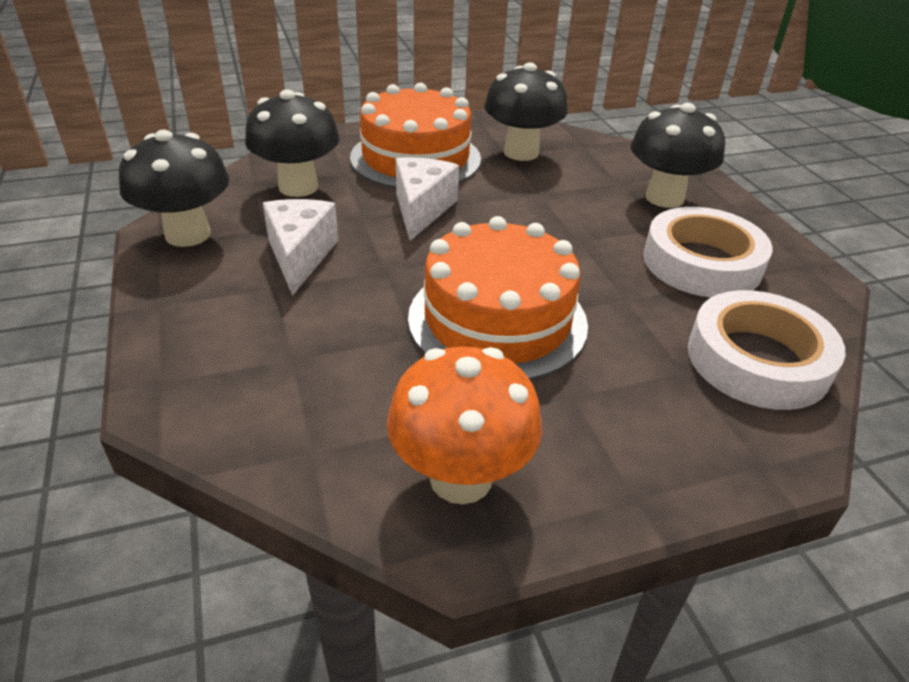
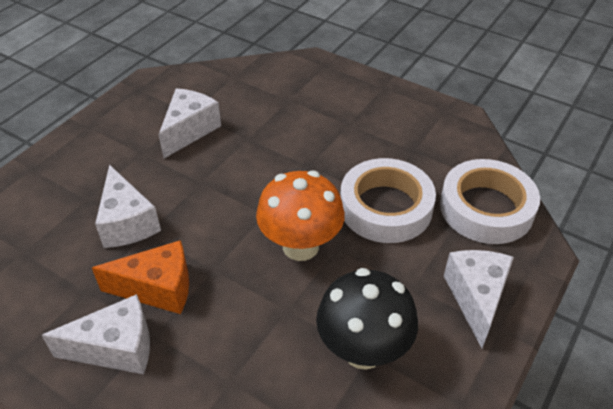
black mushroom: 4 -> 1
orange cake: 2 -> 0
orange cheese: 0 -> 1
white cheese: 2 -> 4

